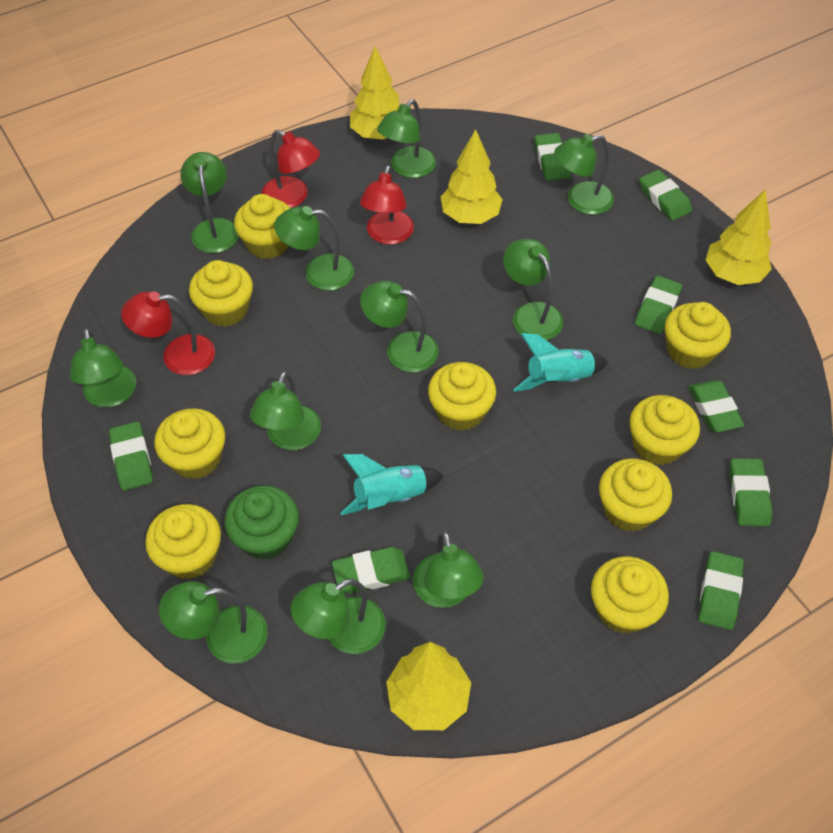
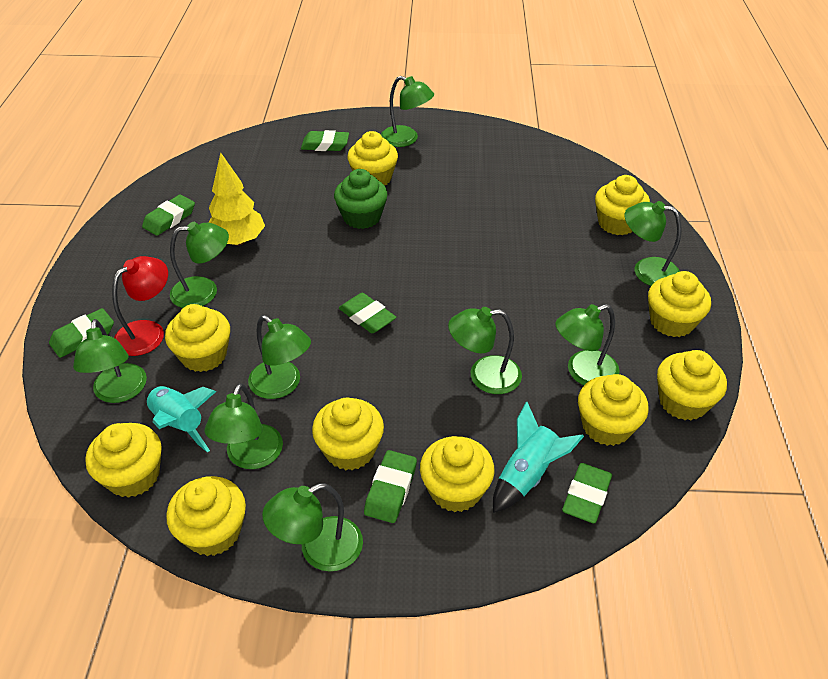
green eraser: 8 -> 6
green lamp: 11 -> 9
red lamp: 3 -> 1
yellow cupcake: 9 -> 10
yellow tree: 4 -> 1

